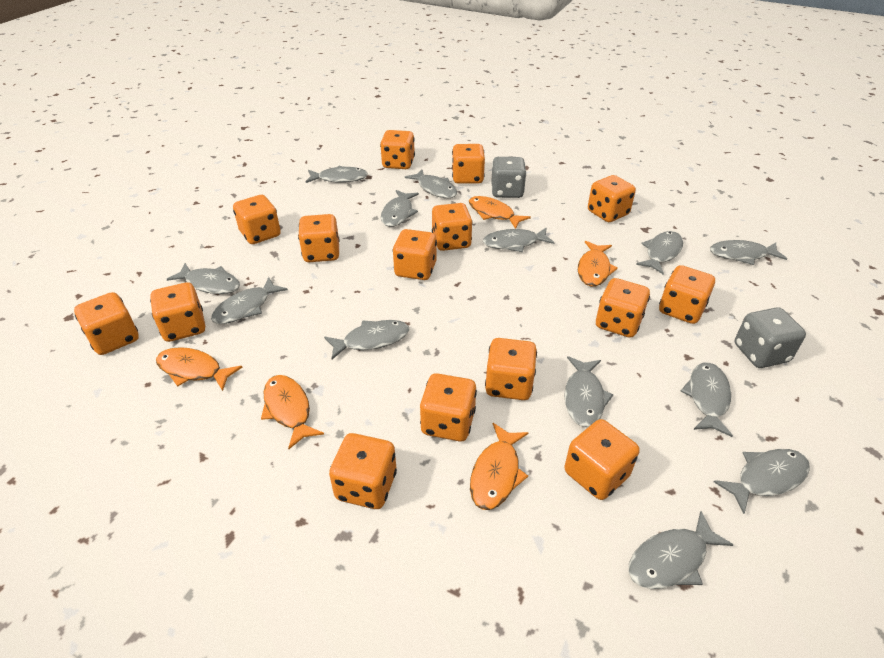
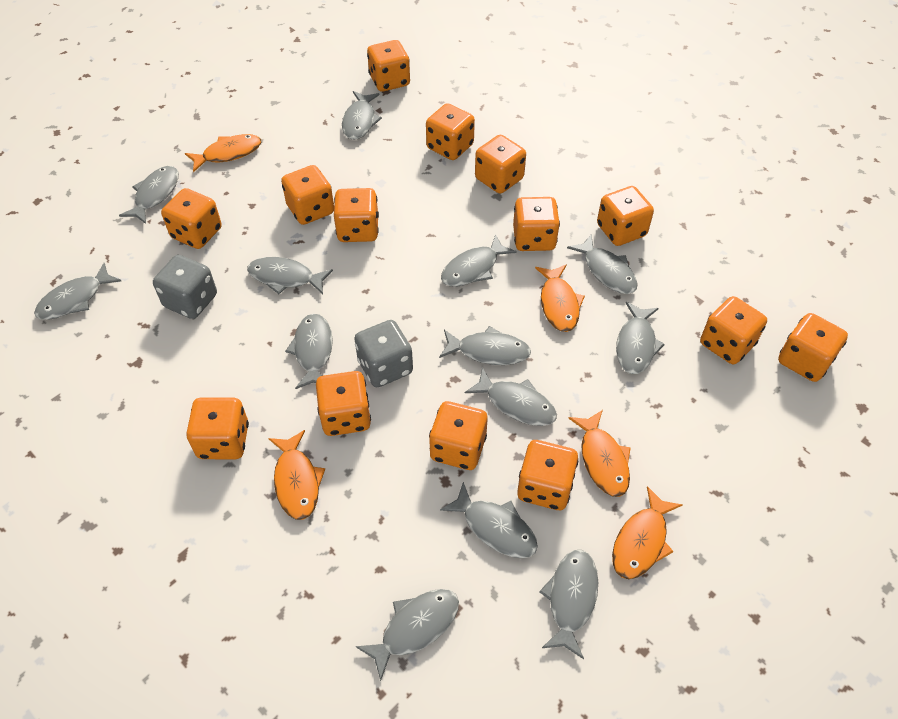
orange dice: 15 -> 14

